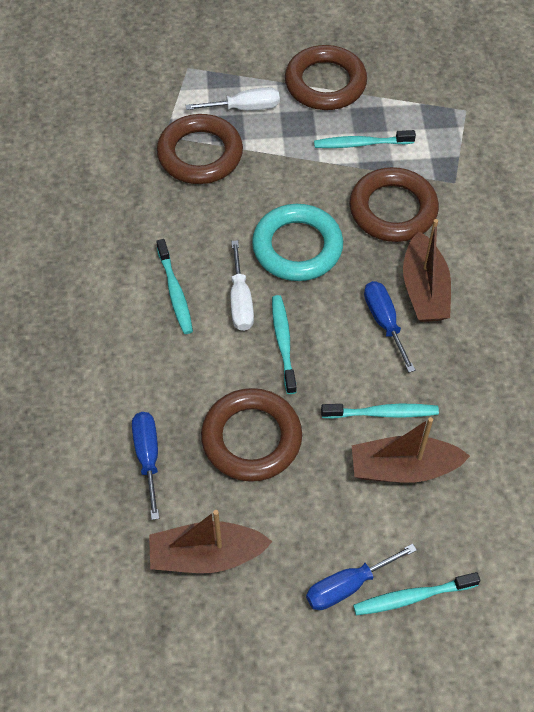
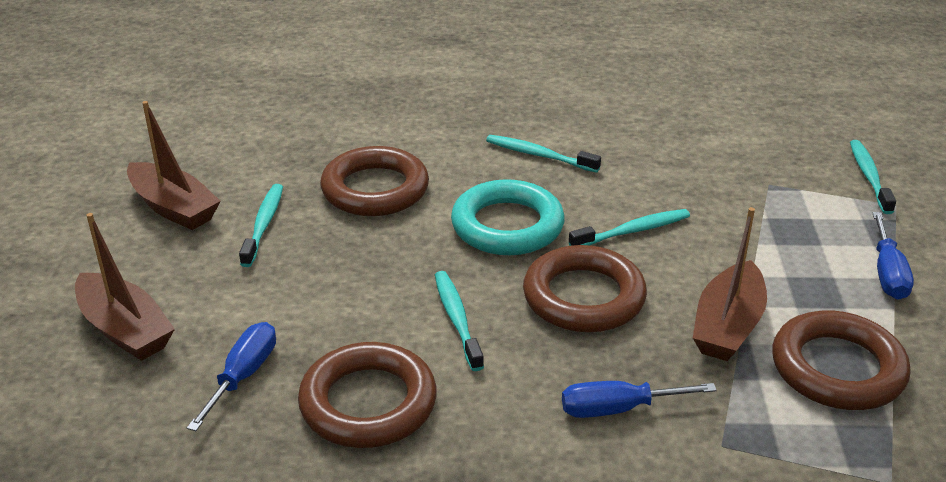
white screwdriver: 2 -> 0

